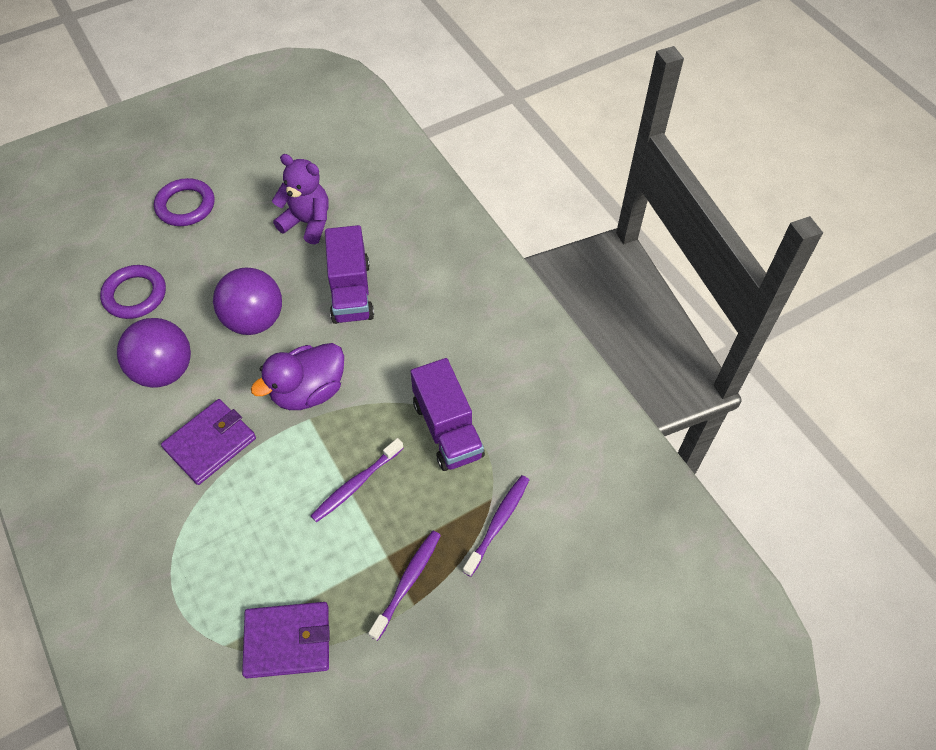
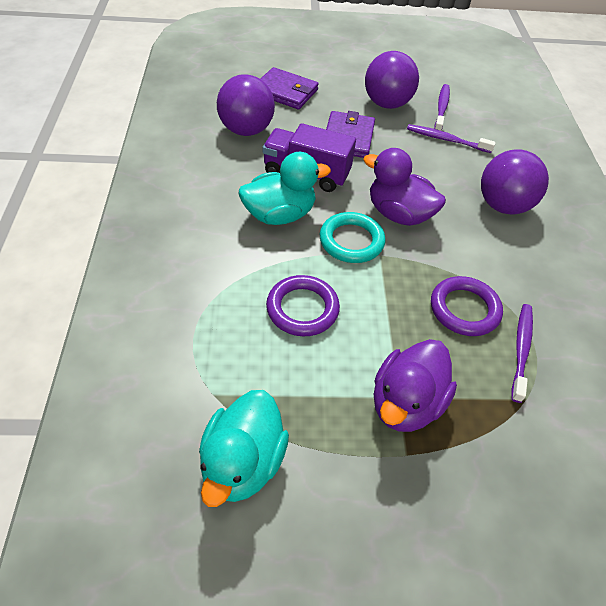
purple ball: 2 -> 3
purple duck: 1 -> 2
purple teddy bear: 1 -> 0
purple truck: 2 -> 1
turquoise duck: 0 -> 2
turquoise ring: 0 -> 1

